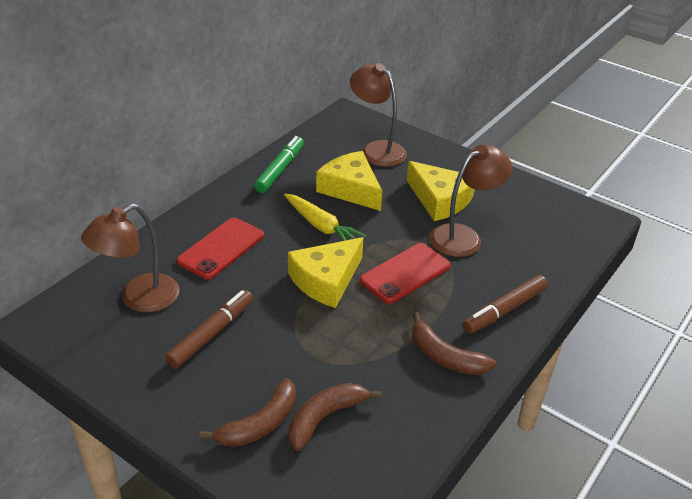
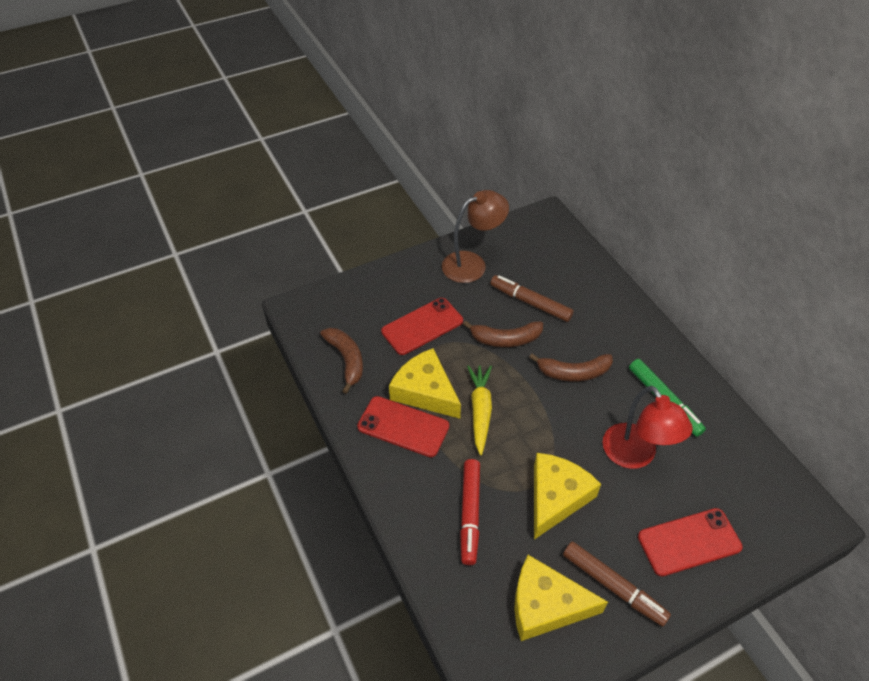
brown lamp: 3 -> 1
red lamp: 0 -> 1
red marker: 0 -> 1
red phone: 2 -> 3

